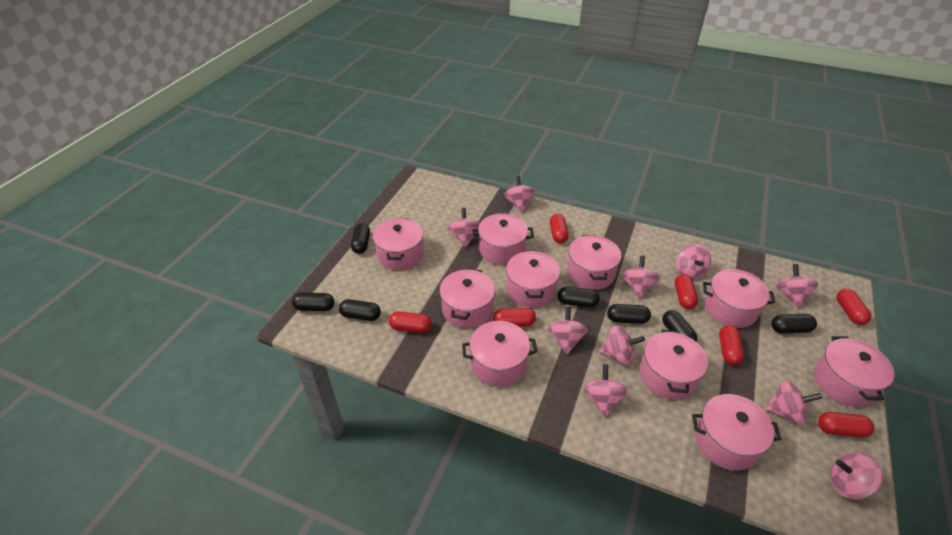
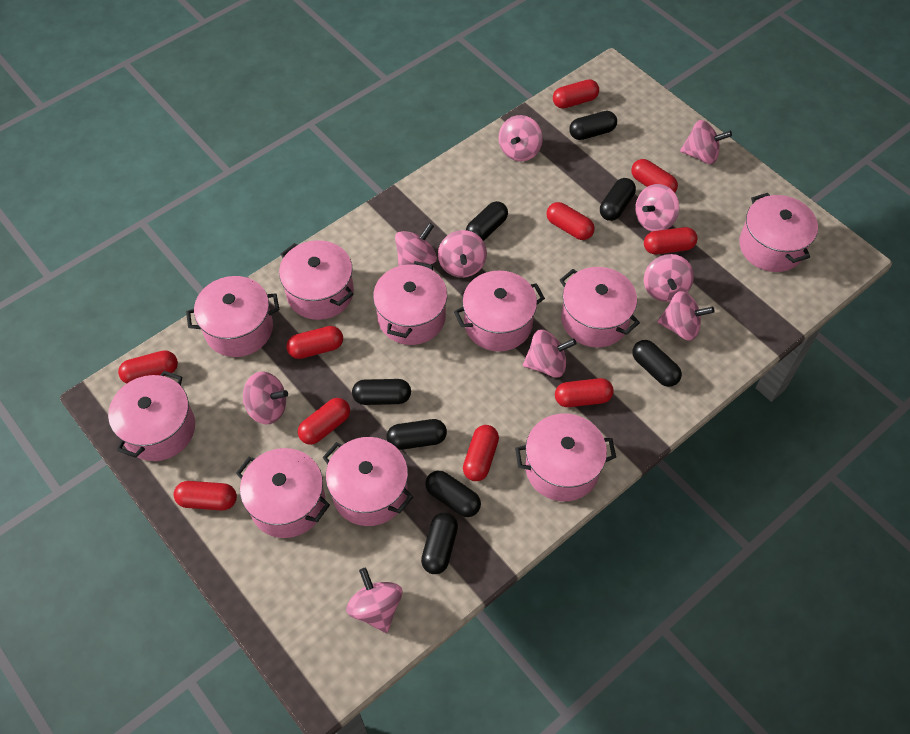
black capsule: 7 -> 8
red capsule: 7 -> 10

